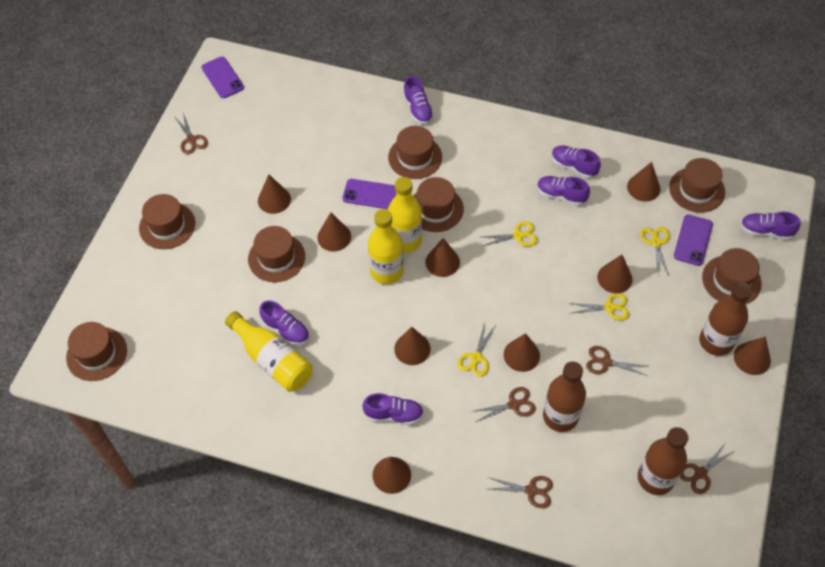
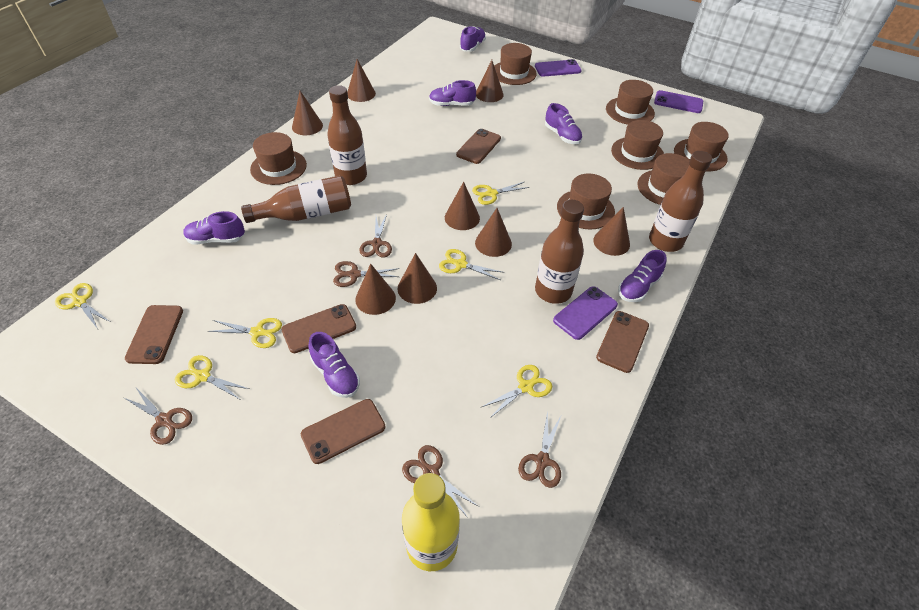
brown bottle: 3 -> 4
brown cone: 9 -> 8
brown phone: 0 -> 5
yellow bottle: 3 -> 1
yellow scissors: 4 -> 6

